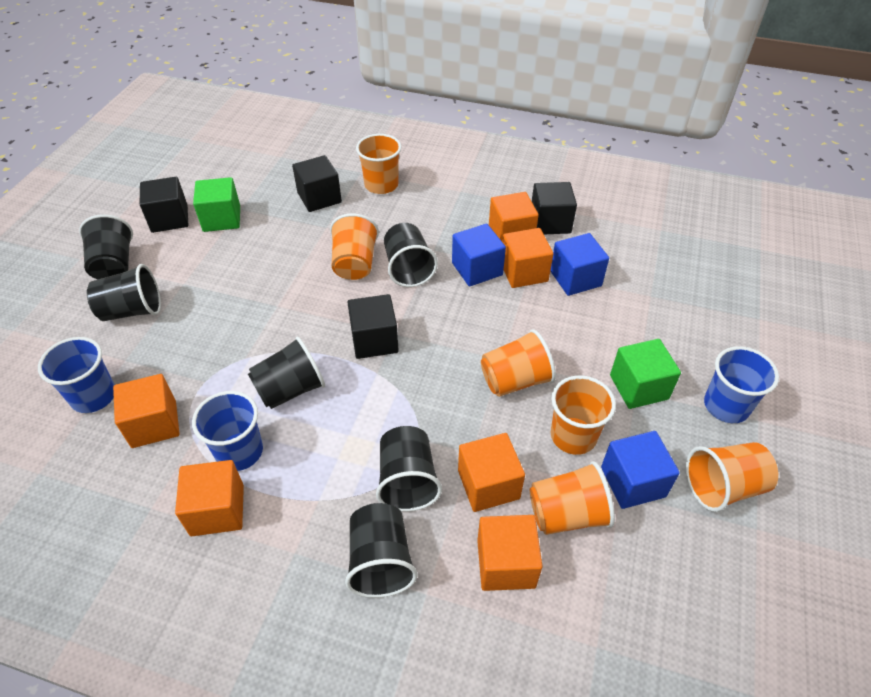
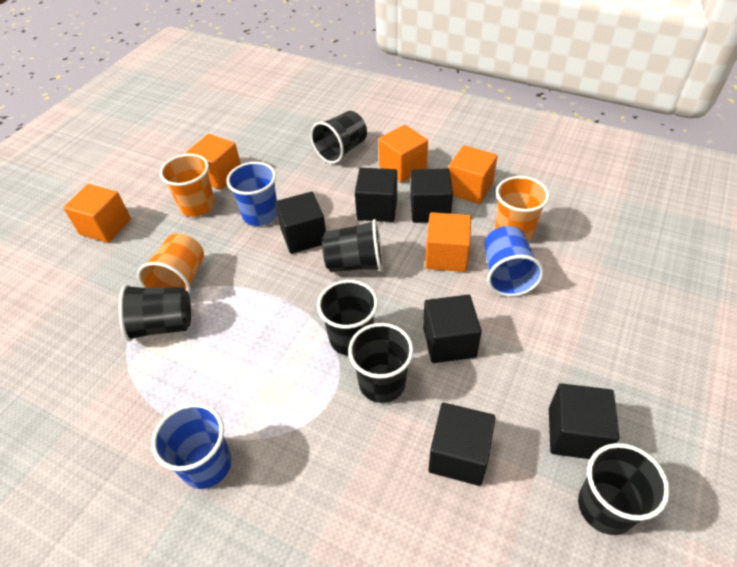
black cube: 4 -> 6
blue cube: 3 -> 0
green cube: 2 -> 0
orange cube: 6 -> 5
orange cup: 6 -> 3

